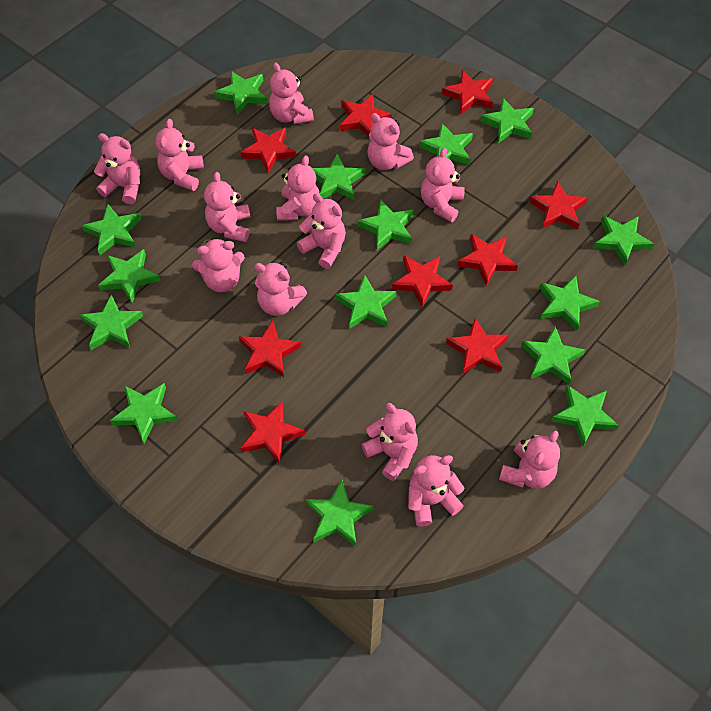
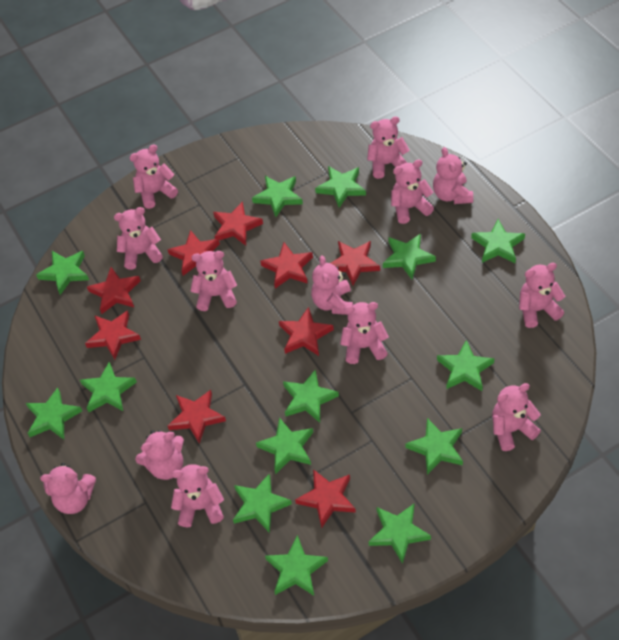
green star: 15 -> 14

